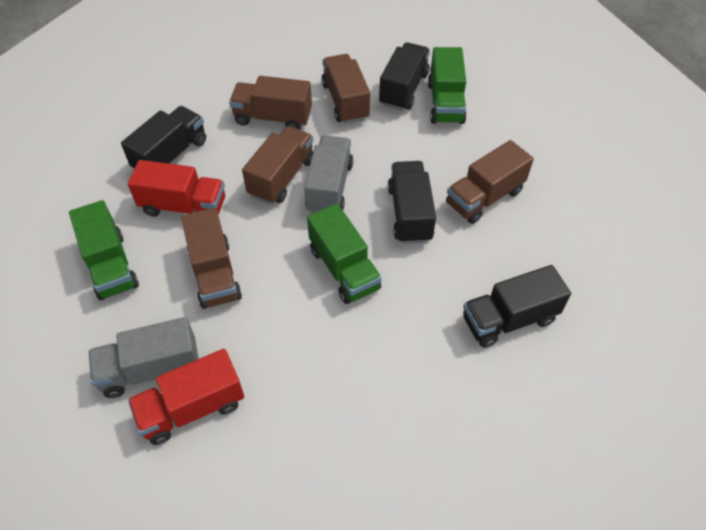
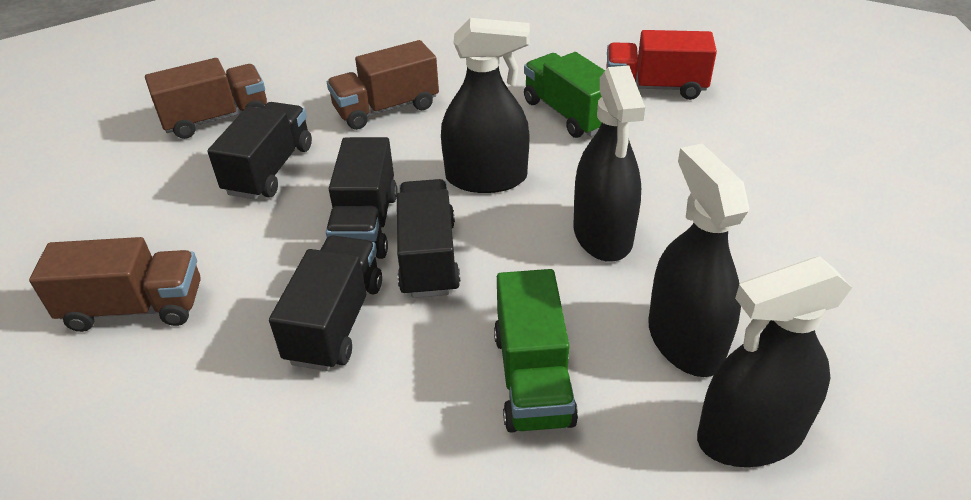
black spray bottle: 0 -> 4
brown truck: 5 -> 3
green truck: 3 -> 2
grey truck: 2 -> 0
red truck: 2 -> 1

